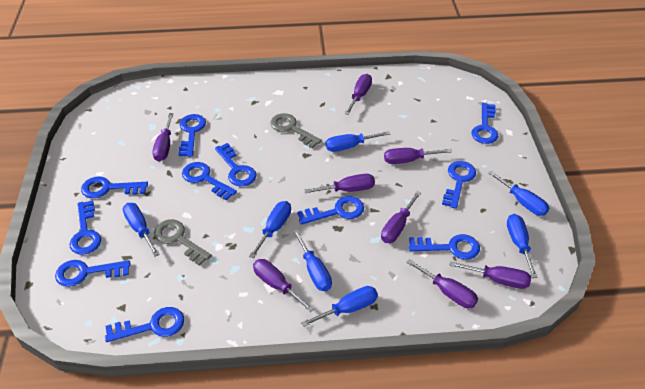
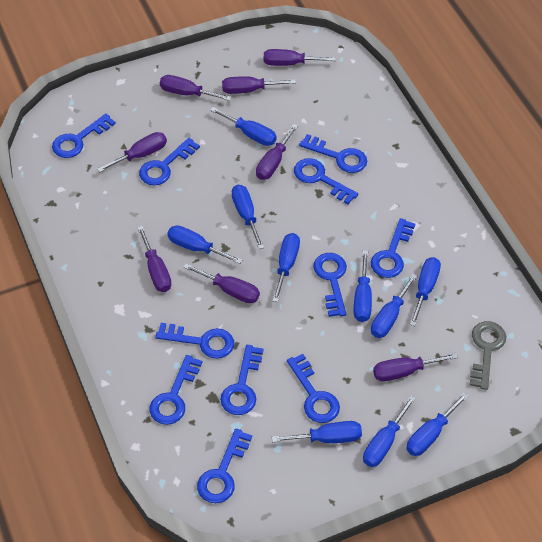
blue screwdriver: 7 -> 10
grey key: 2 -> 1

